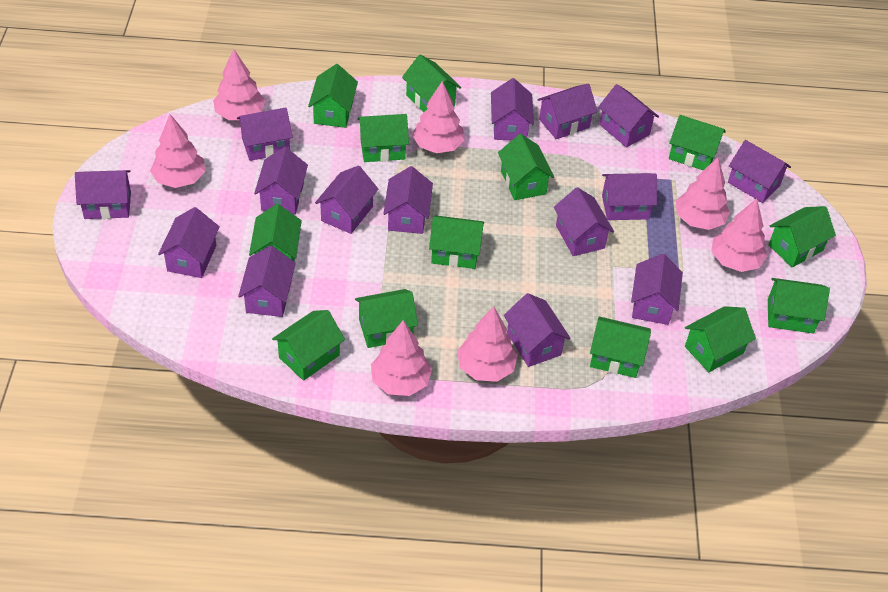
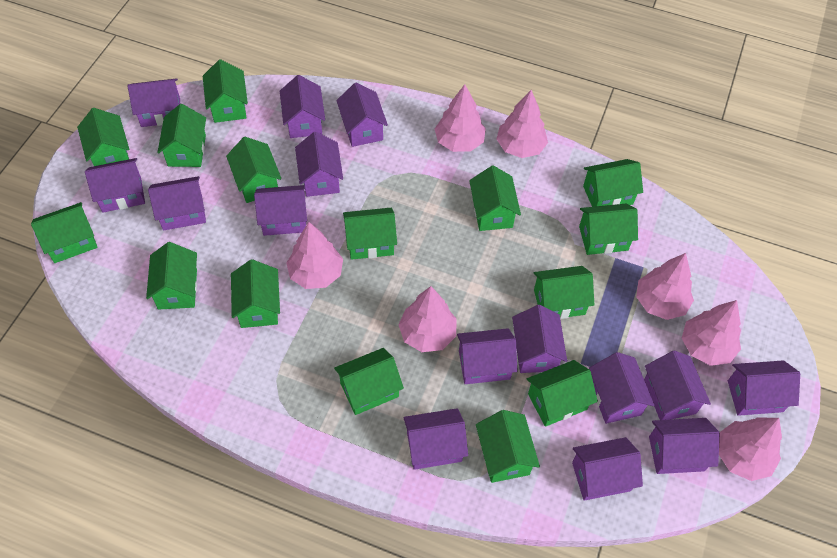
green house: 13 -> 15

